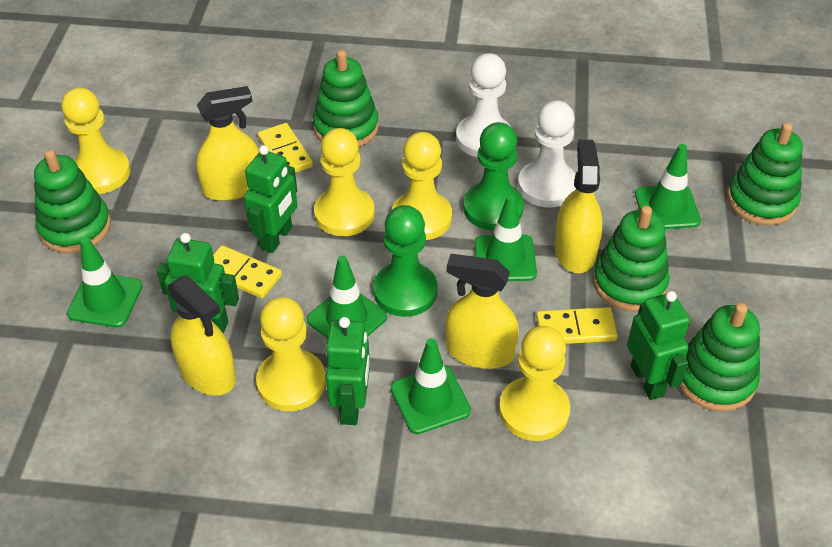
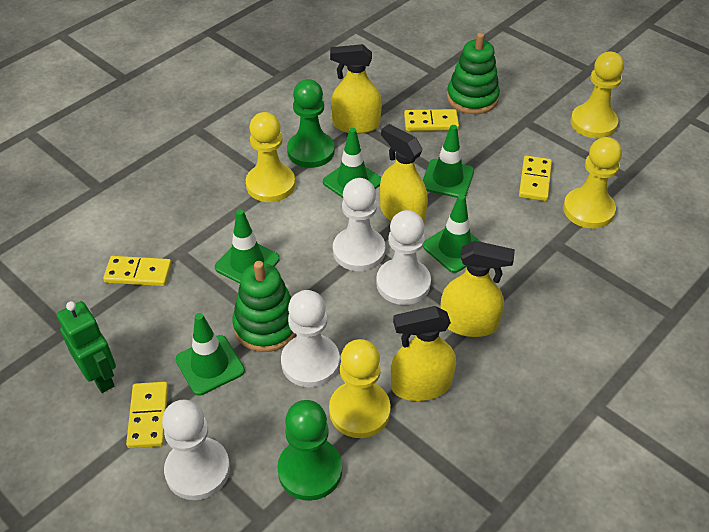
green robot: 4 -> 1
green stacking toy: 5 -> 2
white pawn: 2 -> 4
yellow domino: 3 -> 4
yellow pawn: 5 -> 4

